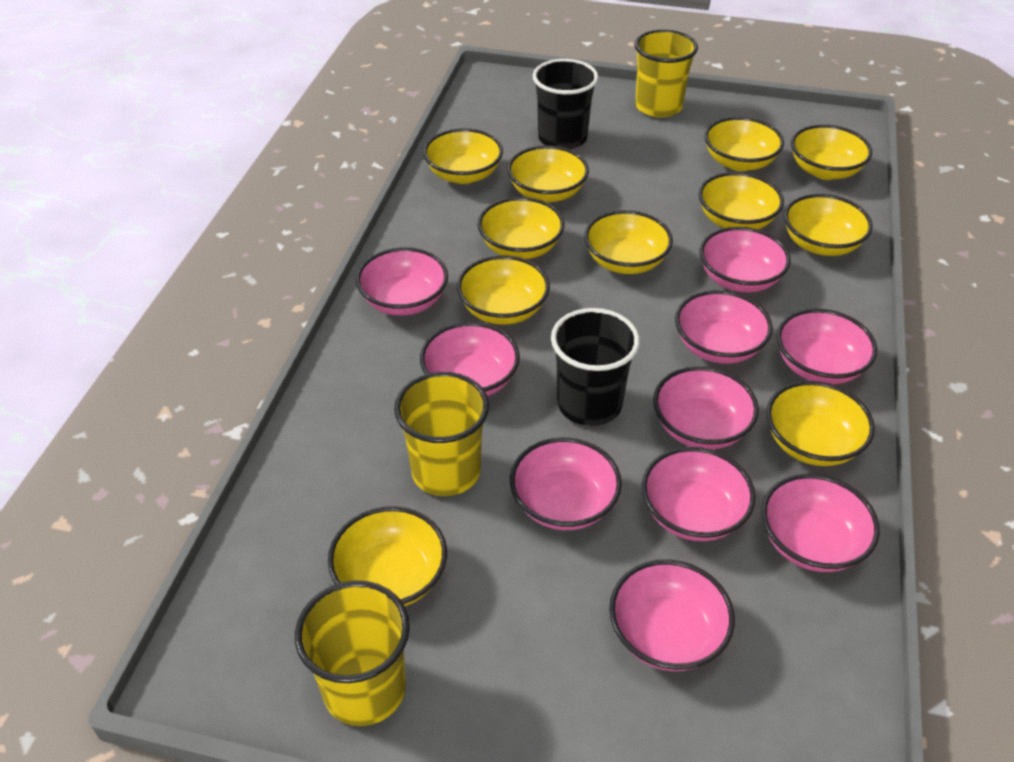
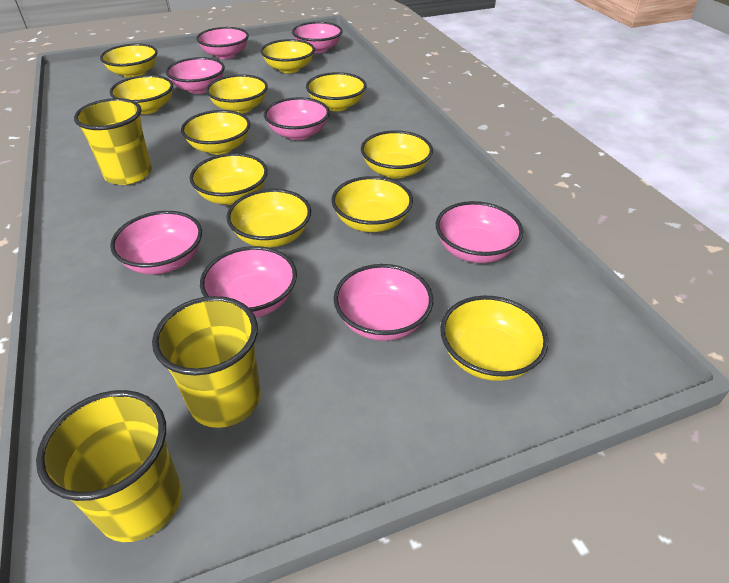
black cup: 2 -> 0
pink bowl: 10 -> 8

